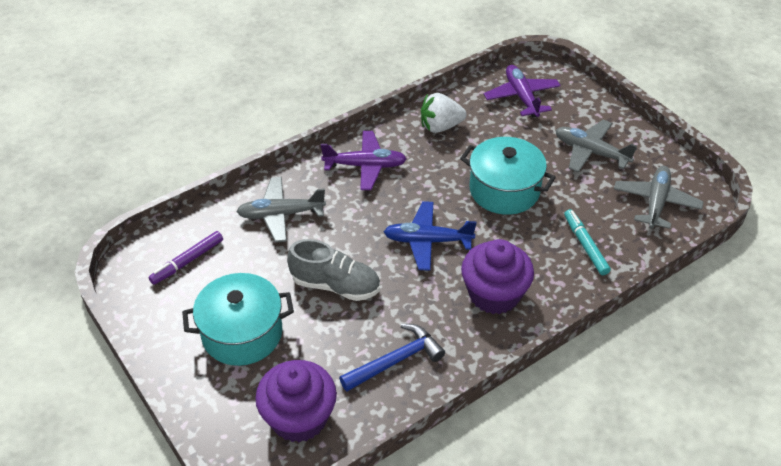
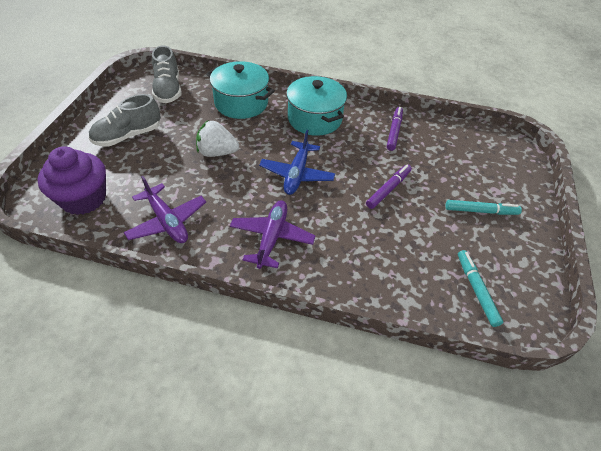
blue hammer: 1 -> 0
grey plane: 3 -> 0
grey shoe: 1 -> 2
purple cupcake: 2 -> 1
purple marker: 1 -> 2
turquoise marker: 1 -> 2

